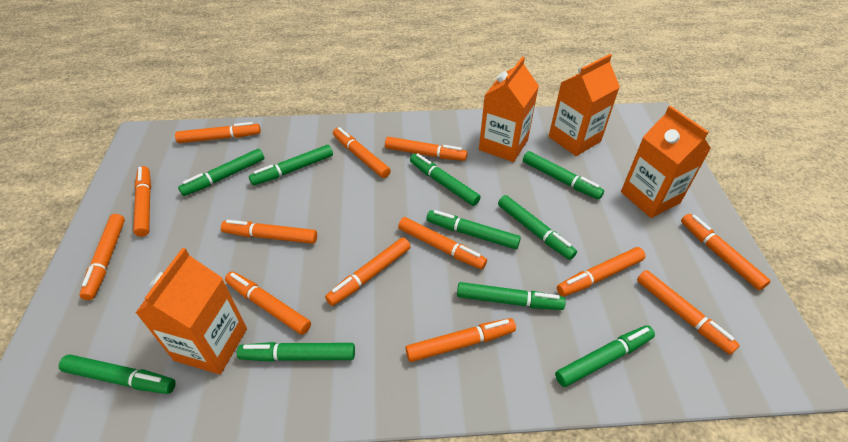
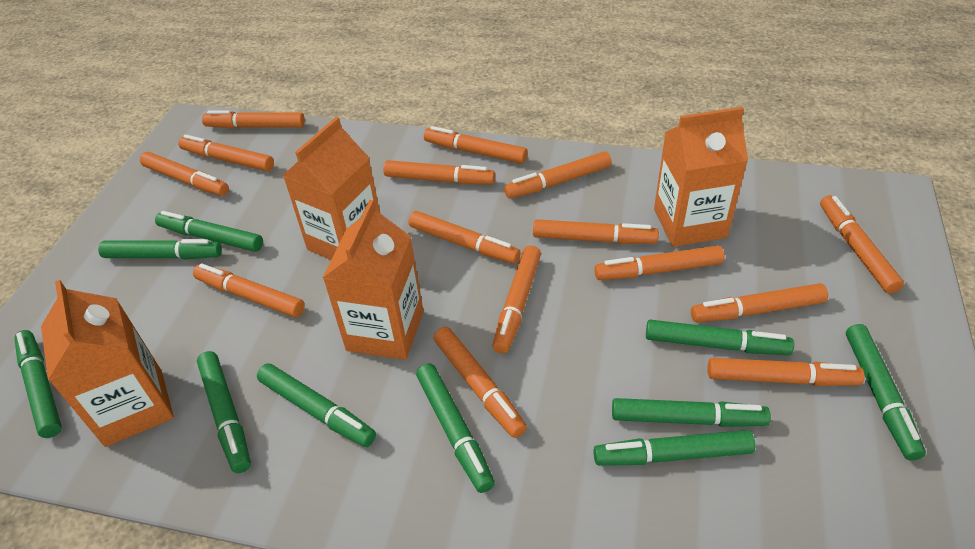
orange marker: 13 -> 15

